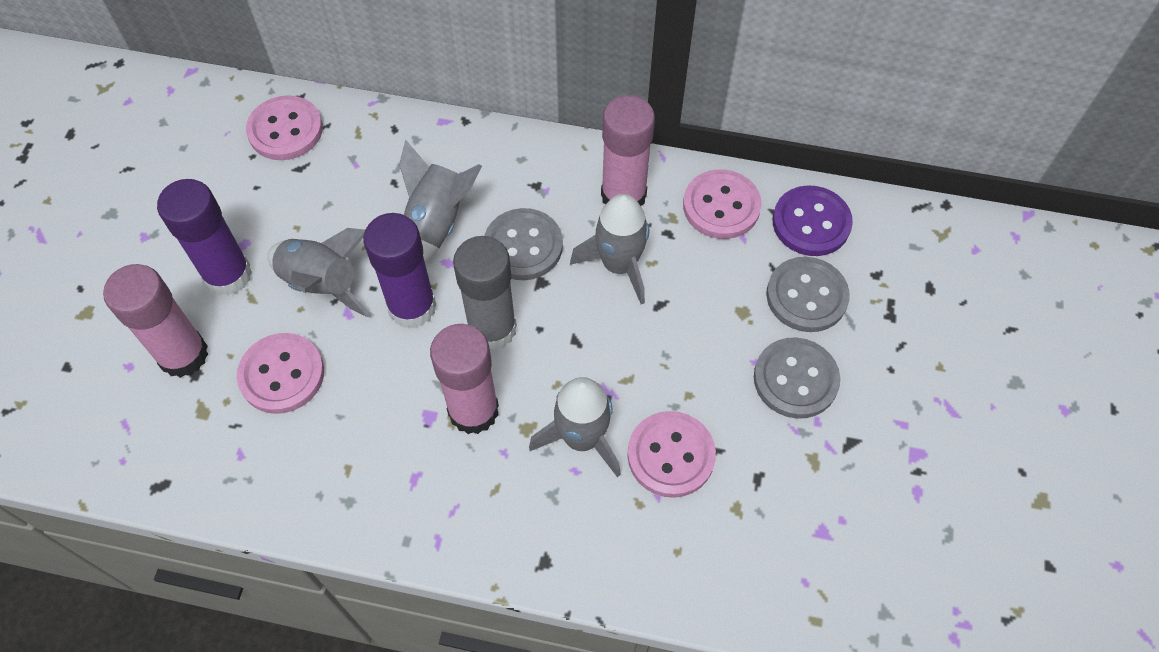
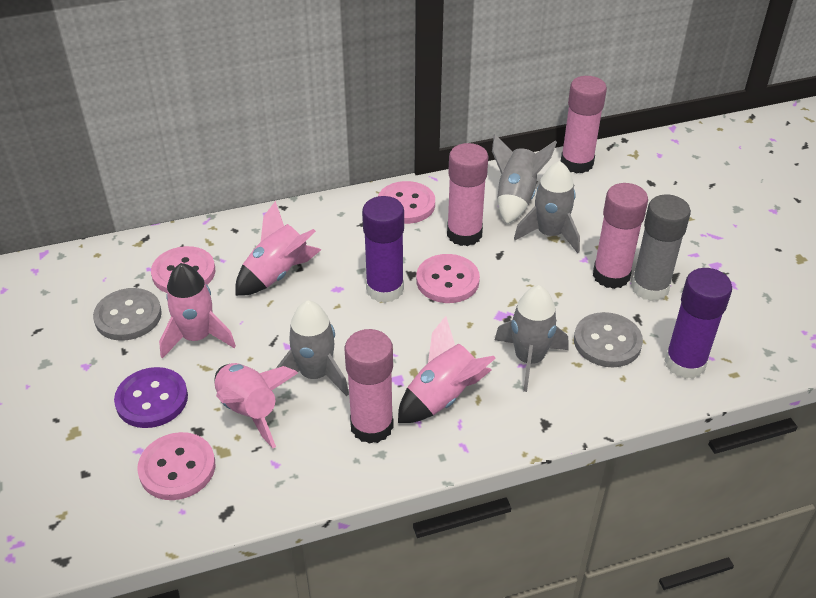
grey button: 3 -> 2
pink glue stick: 3 -> 4
pink rocket: 0 -> 4

